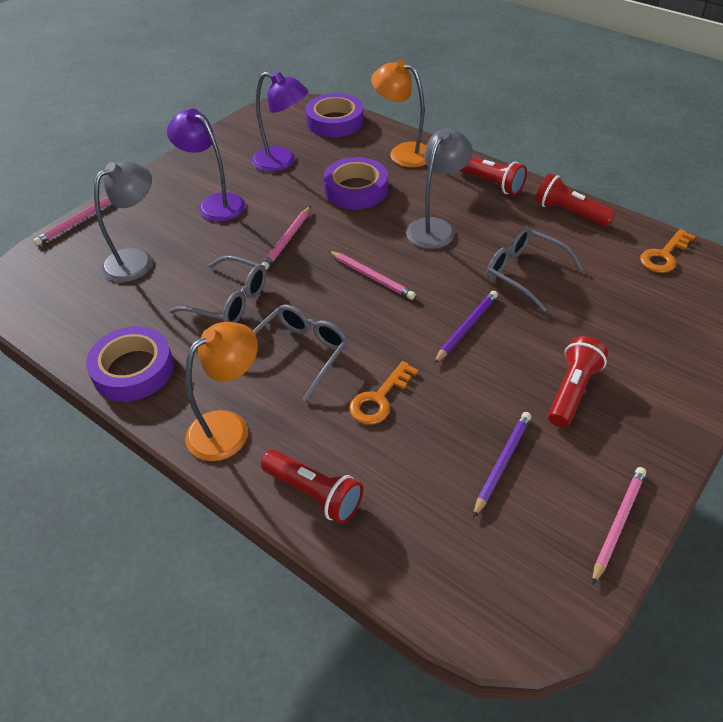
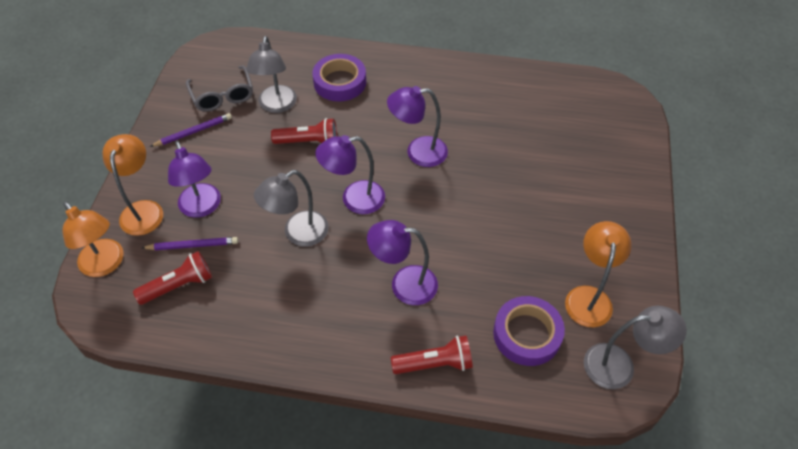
grey glasses: 3 -> 1
grey lamp: 2 -> 3
orange key: 2 -> 0
orange lamp: 2 -> 3
pink pencil: 4 -> 0
purple lamp: 2 -> 4
purple tape: 3 -> 2
red flashlight: 4 -> 3

